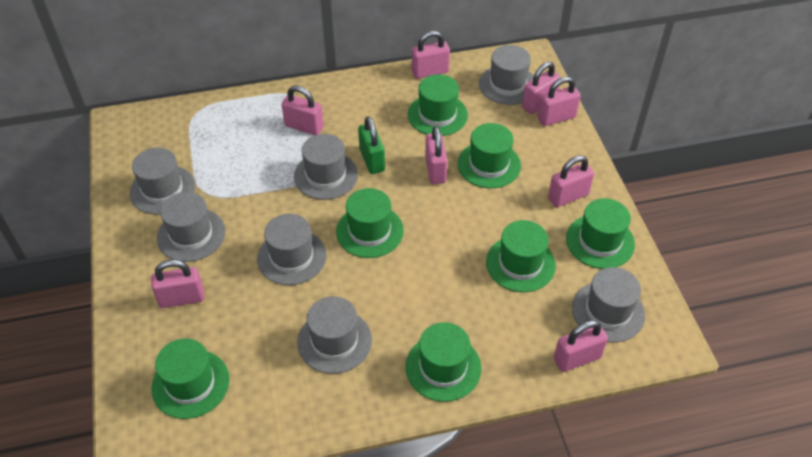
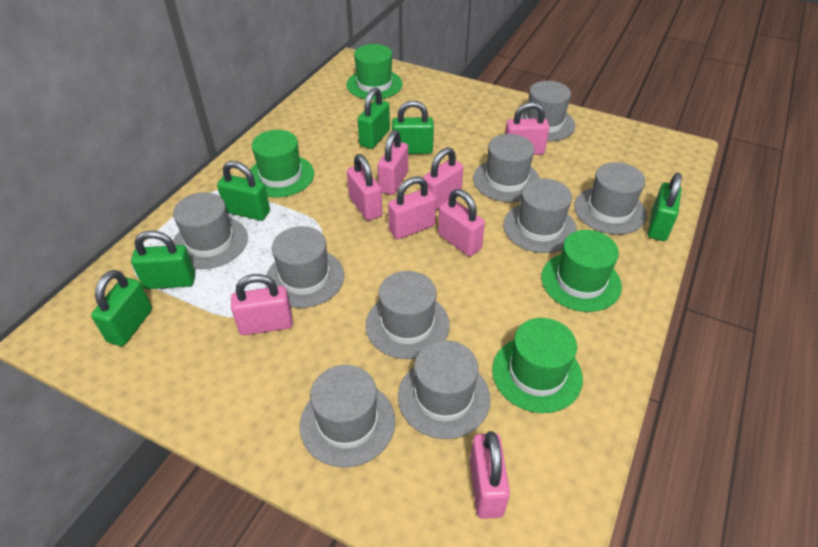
green hat: 7 -> 4
green padlock: 1 -> 6
grey hat: 7 -> 9

